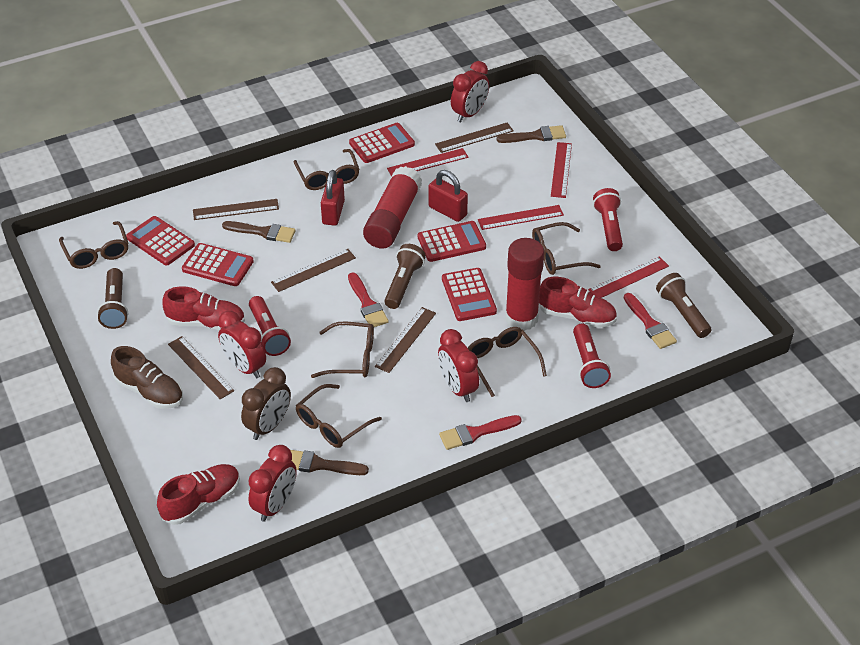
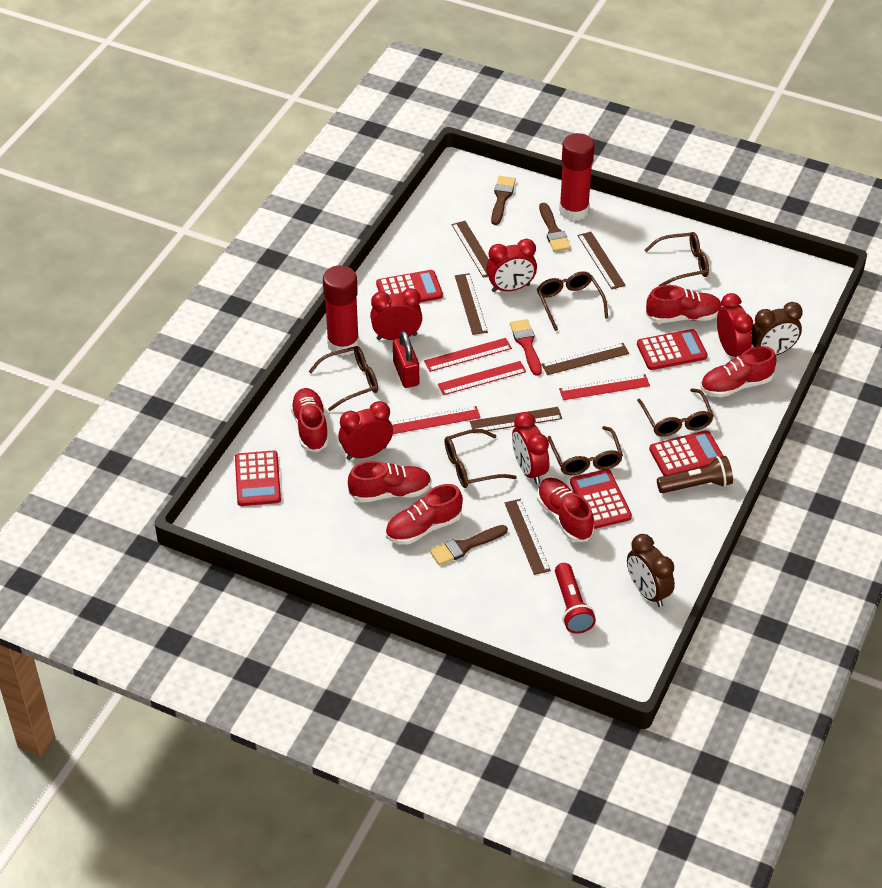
brown clock: 1 -> 2
brown flashlight: 3 -> 1
brown ruler: 5 -> 6
brown shoe: 1 -> 0
red brush: 3 -> 1
red clock: 4 -> 5
red flashlight: 3 -> 1
red padlock: 2 -> 1
red shoe: 3 -> 6

